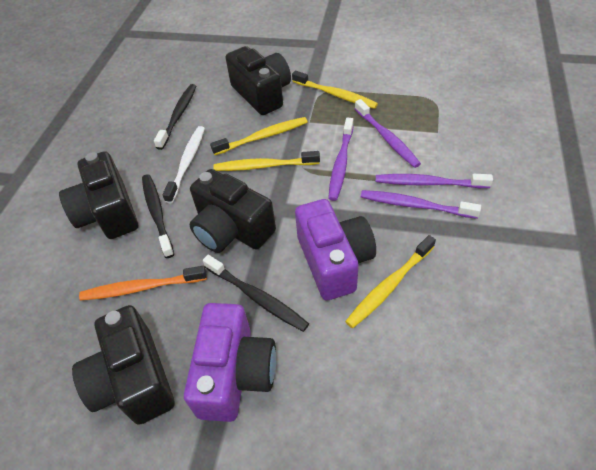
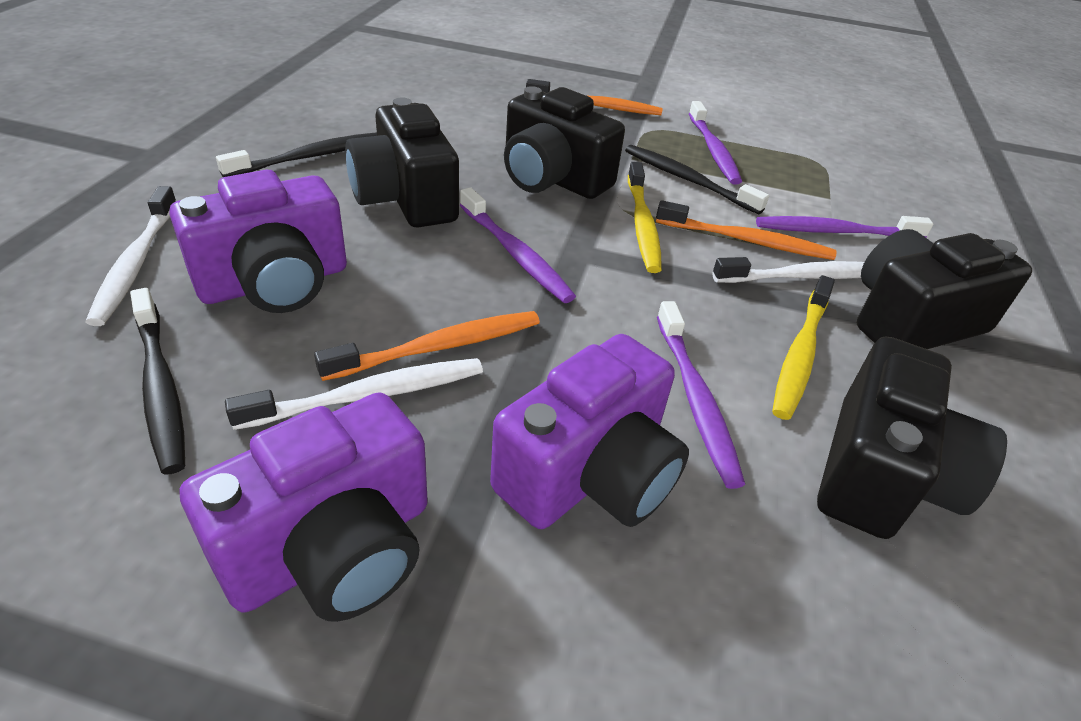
orange toothbrush: 1 -> 3
purple camera: 2 -> 3
white toothbrush: 1 -> 3
yellow toothbrush: 4 -> 2

